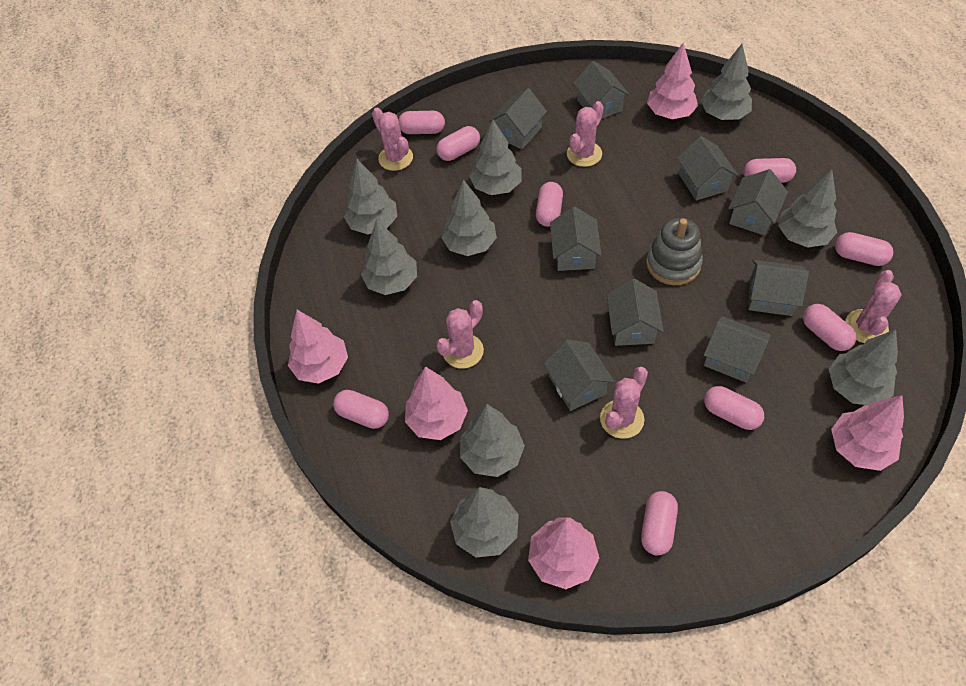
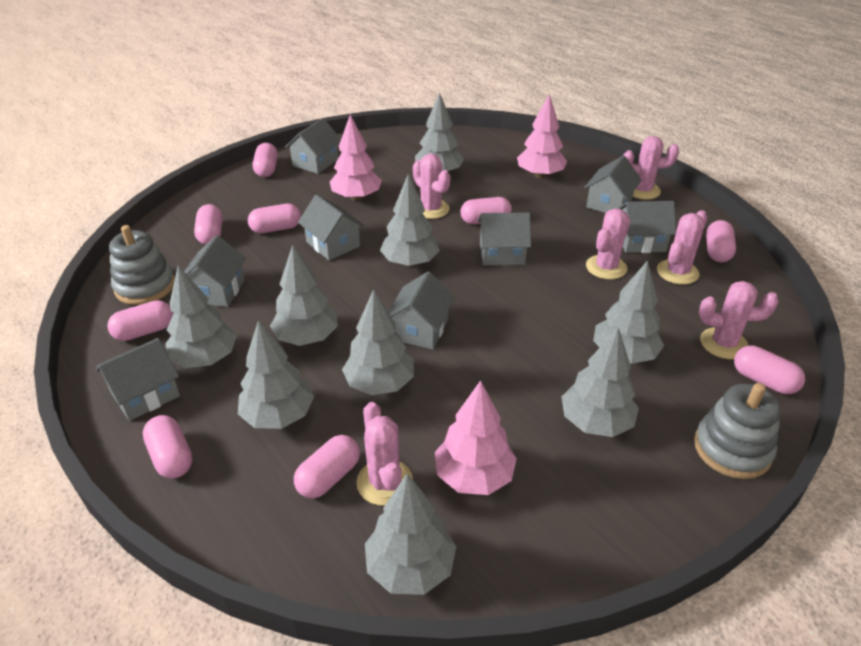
grey house: 9 -> 8
grey stacking toy: 1 -> 2
pink cactus: 5 -> 6
pink tree: 5 -> 3

